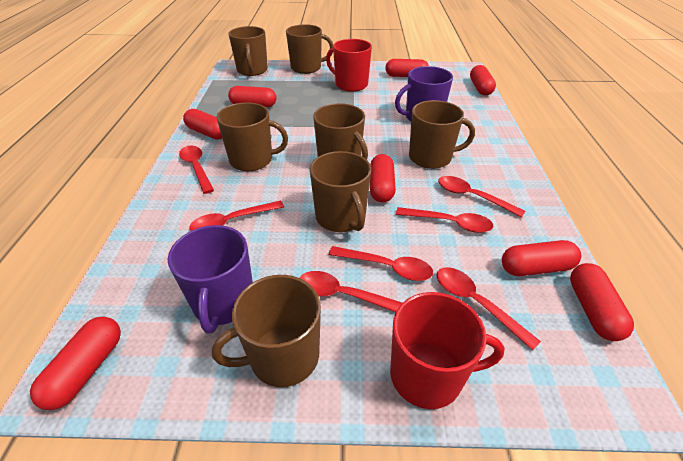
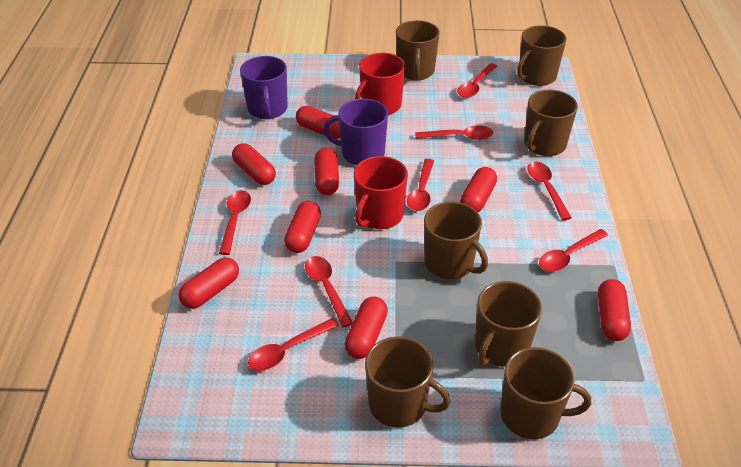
red spoon: 7 -> 8

